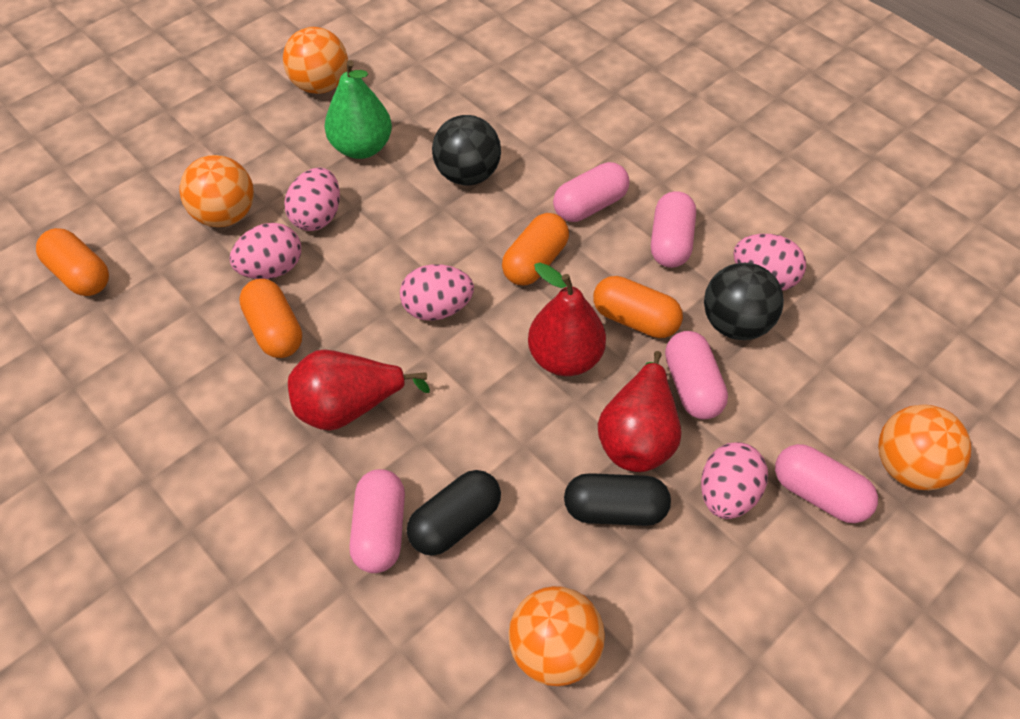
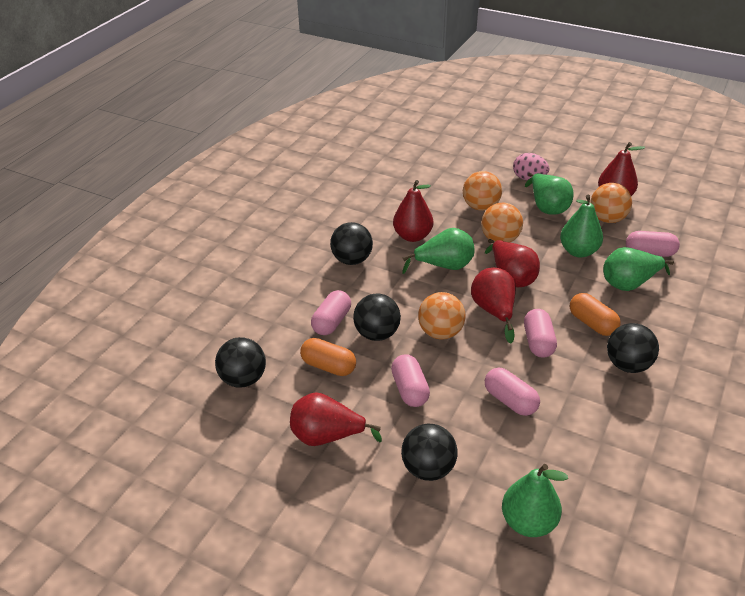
black ball: 2 -> 5
black capsule: 2 -> 0
green pear: 1 -> 5
orange capsule: 4 -> 2
pink egg: 5 -> 1
red pear: 3 -> 5

